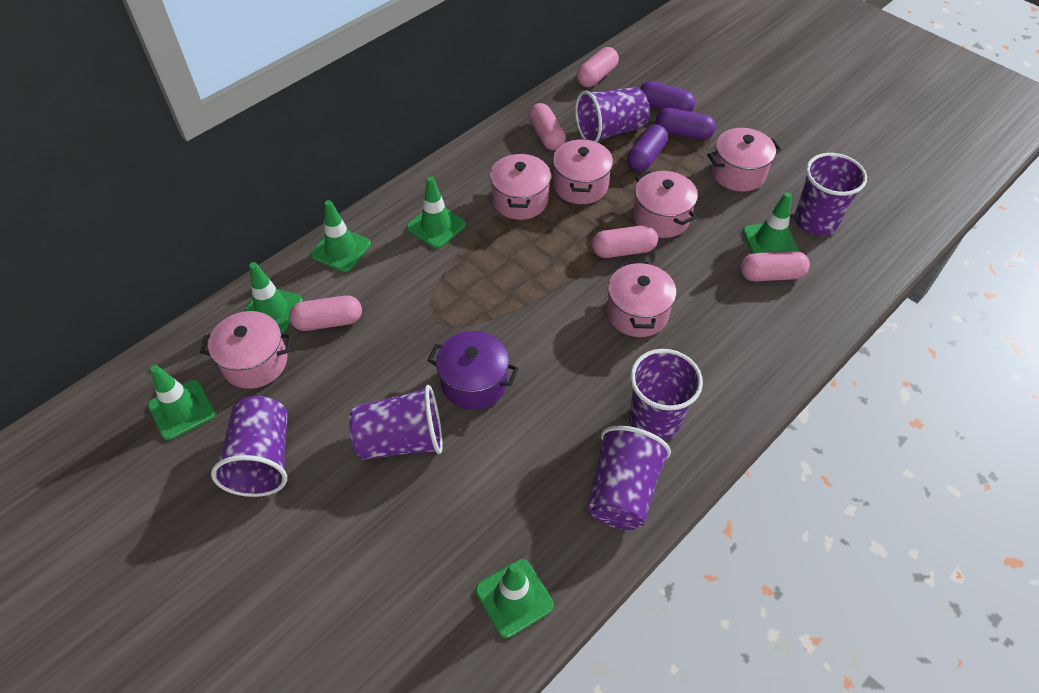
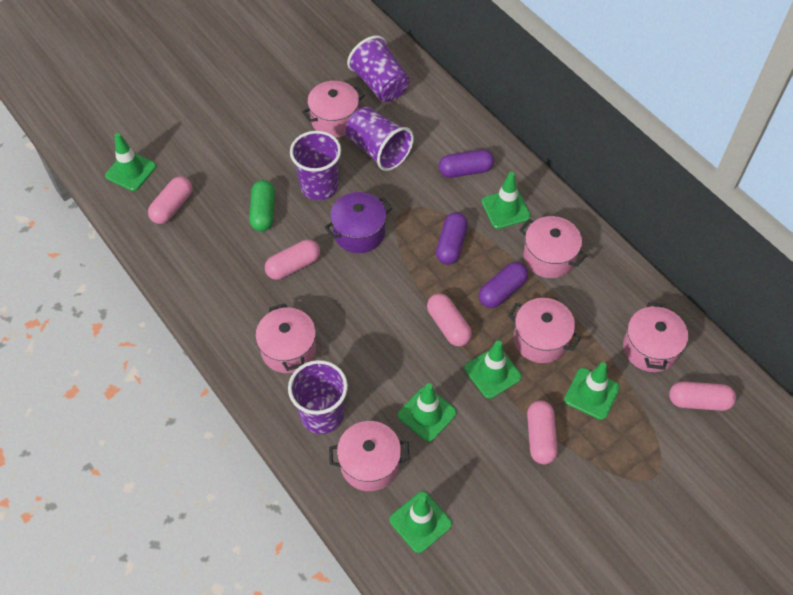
green capsule: 0 -> 1
purple cup: 6 -> 4

